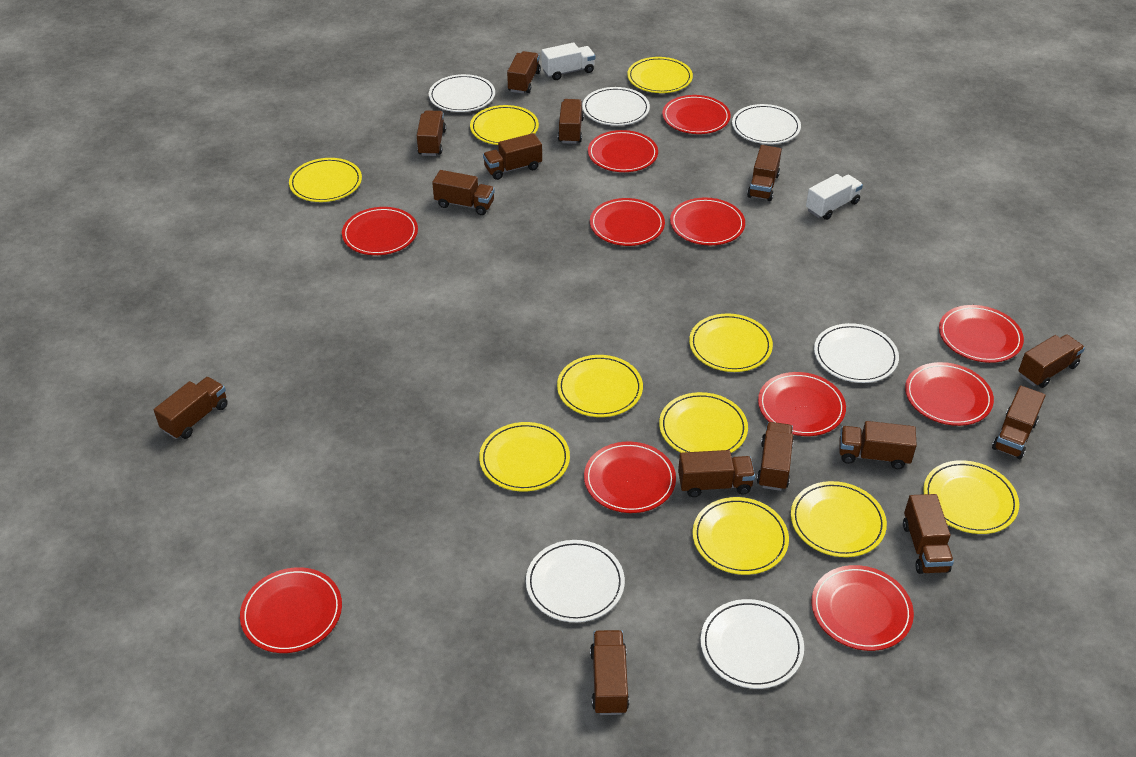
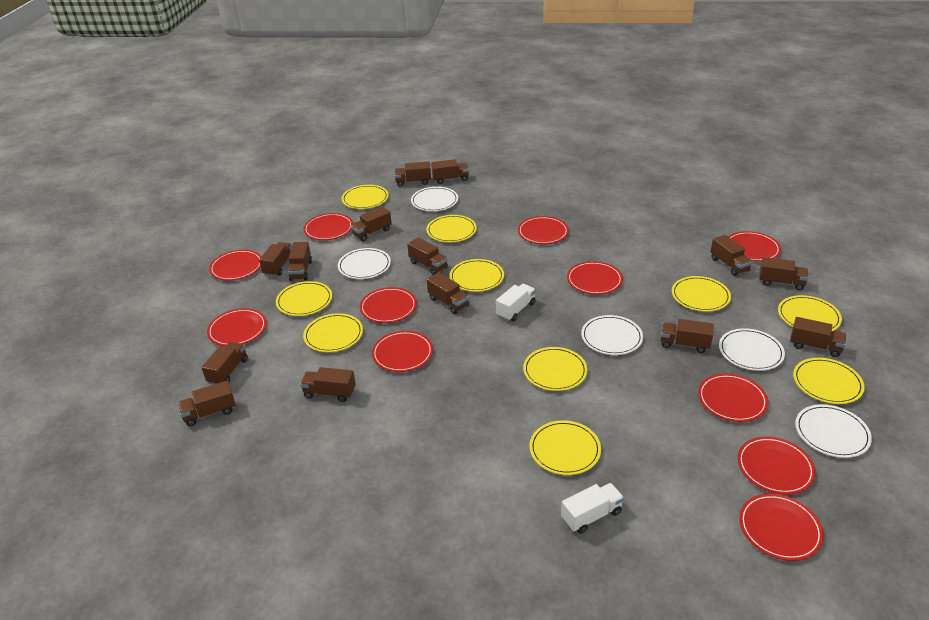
white plate: 6 -> 5

